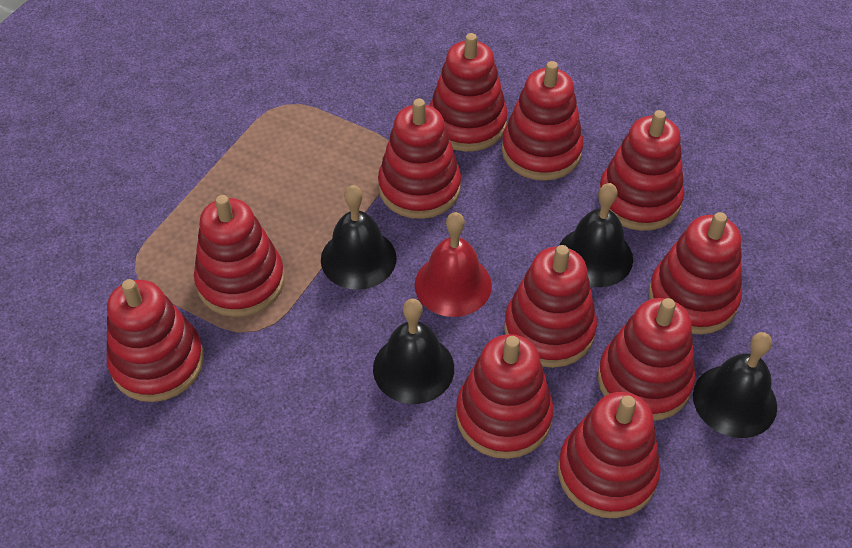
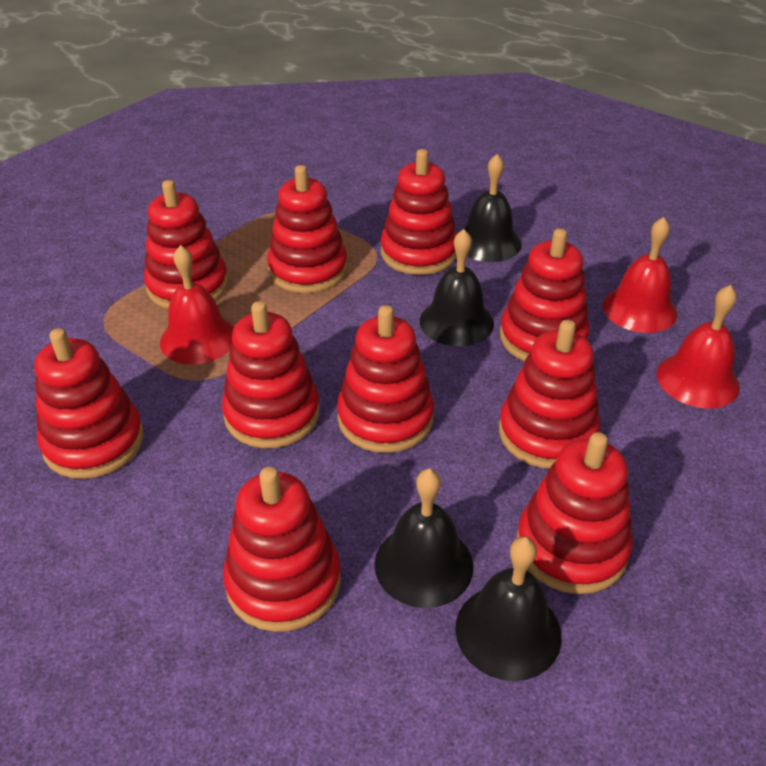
red bell: 1 -> 3
red stacking toy: 11 -> 10

